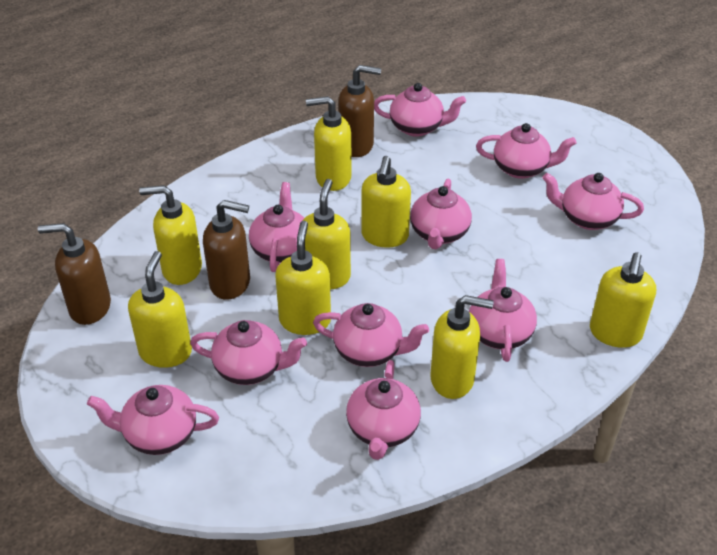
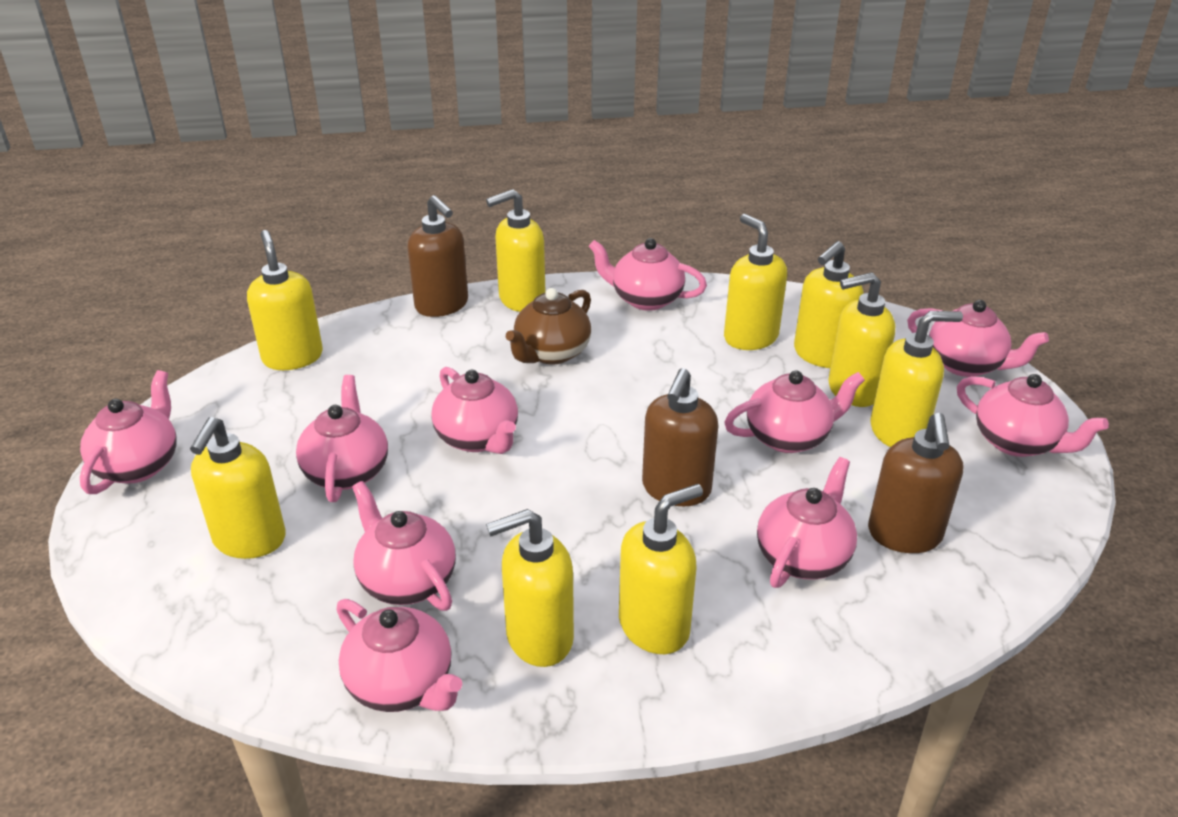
brown teapot: 0 -> 1
yellow soap dispenser: 8 -> 9

